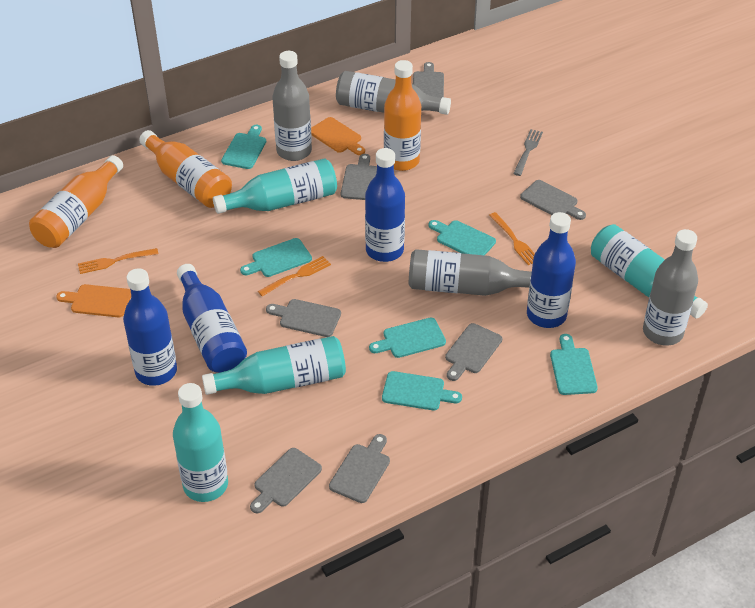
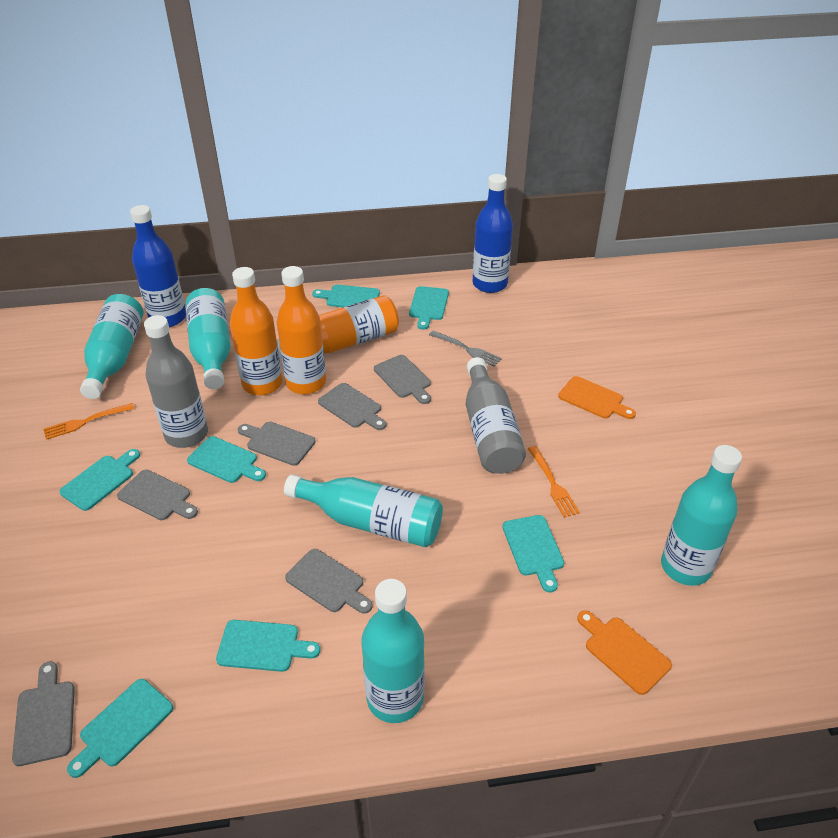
blue bottle: 4 -> 2
grey bottle: 4 -> 2
grey cutting board: 7 -> 6
orange fork: 3 -> 2
turquoise bottle: 4 -> 5
turquoise cutting board: 6 -> 7

